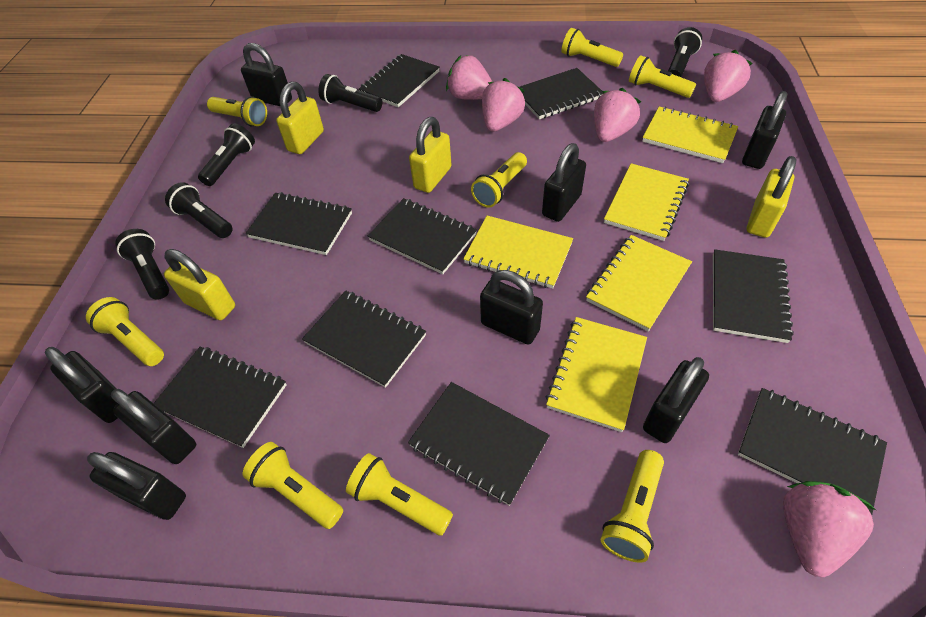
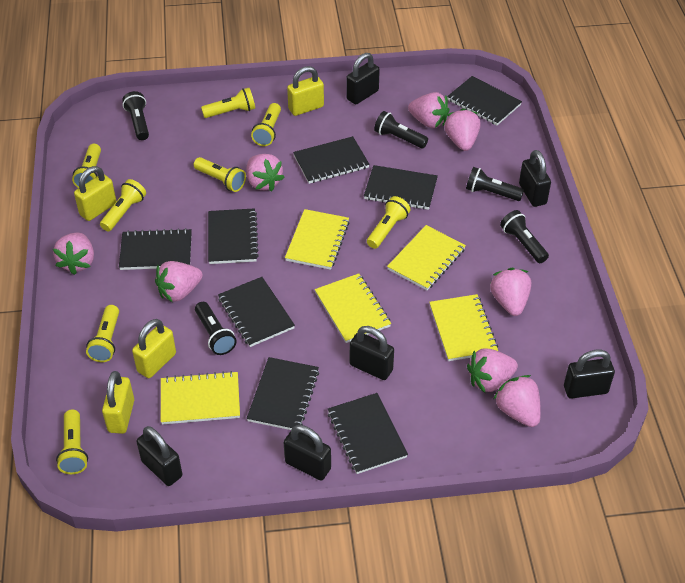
black notebook: 9 -> 8
black padlock: 8 -> 6
pink strawberry: 5 -> 8

